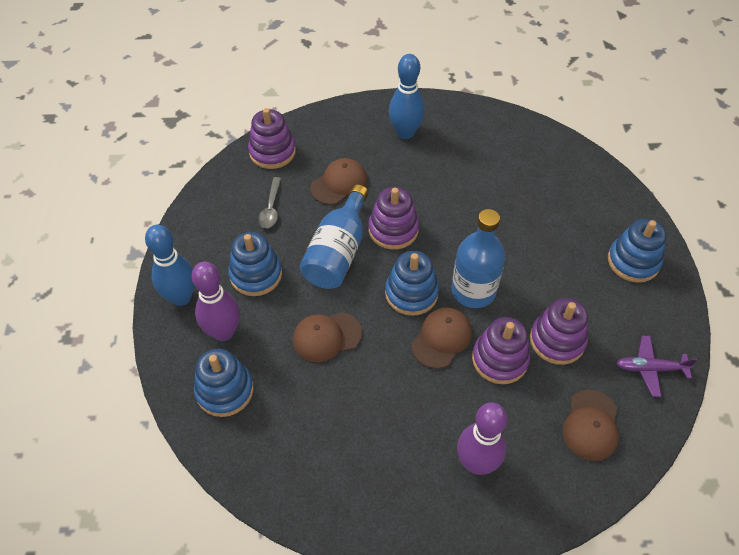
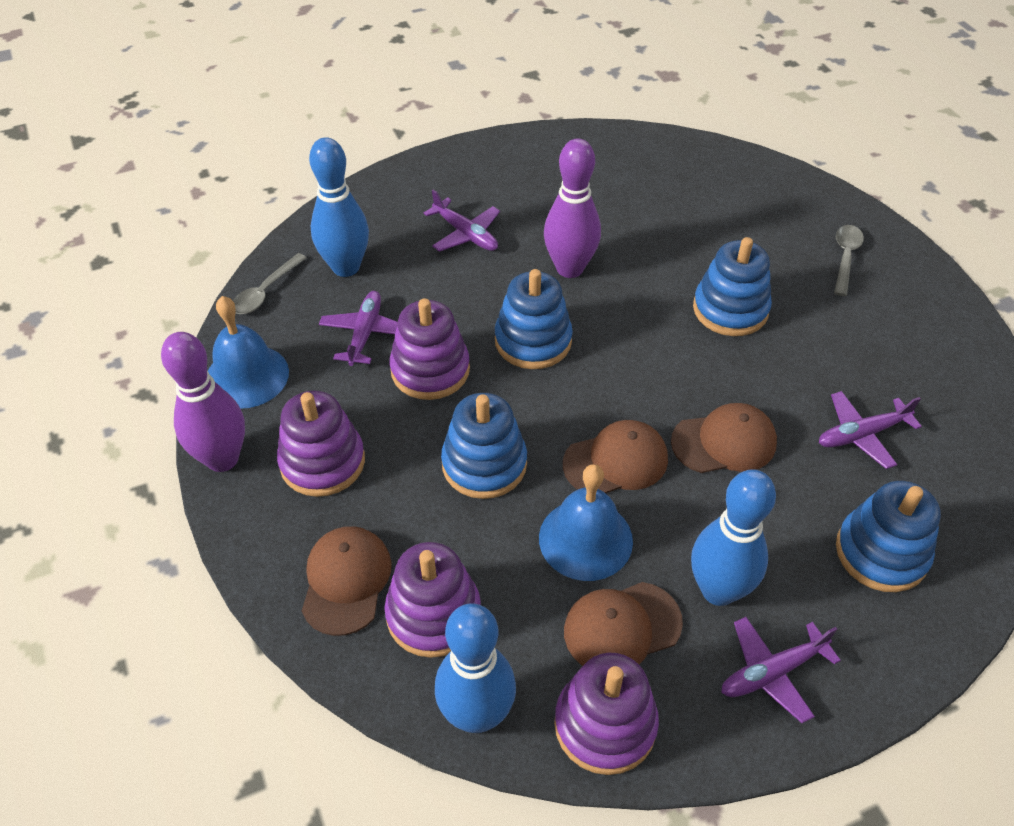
blue bell: 0 -> 2
blue bottle: 2 -> 0
blue bowling pin: 2 -> 3
grey spoon: 1 -> 2
purple plane: 1 -> 4

